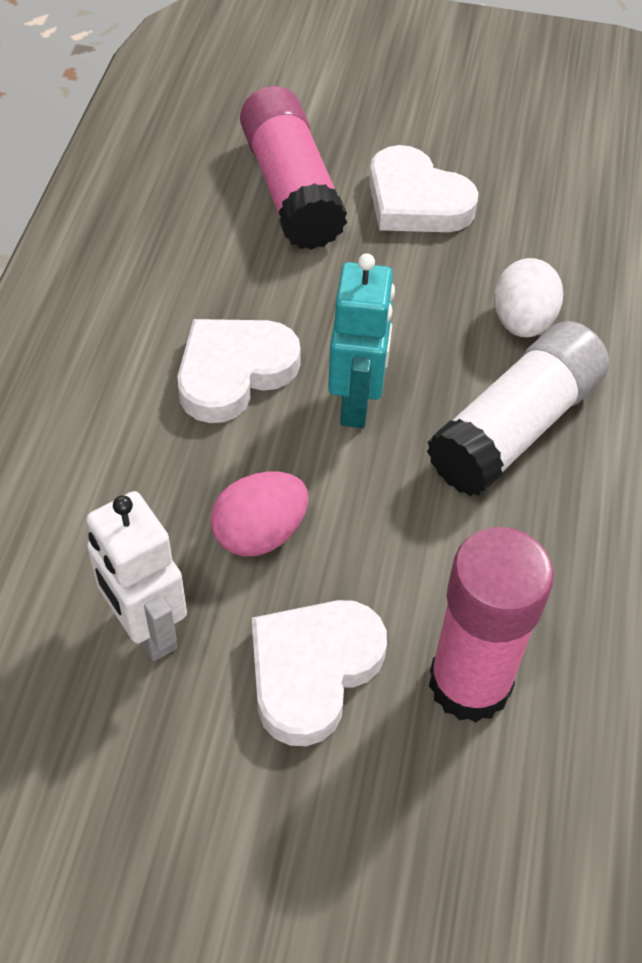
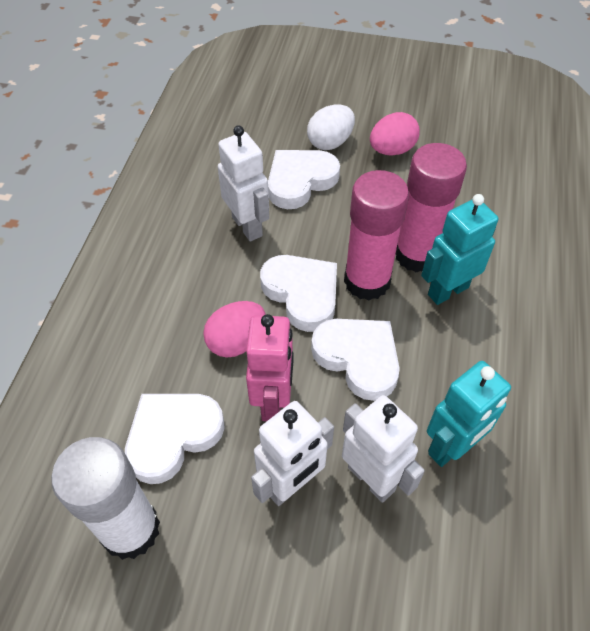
pink egg: 1 -> 2
pink robot: 0 -> 1
turquoise robot: 1 -> 2
white heart: 3 -> 4
white robot: 1 -> 3

